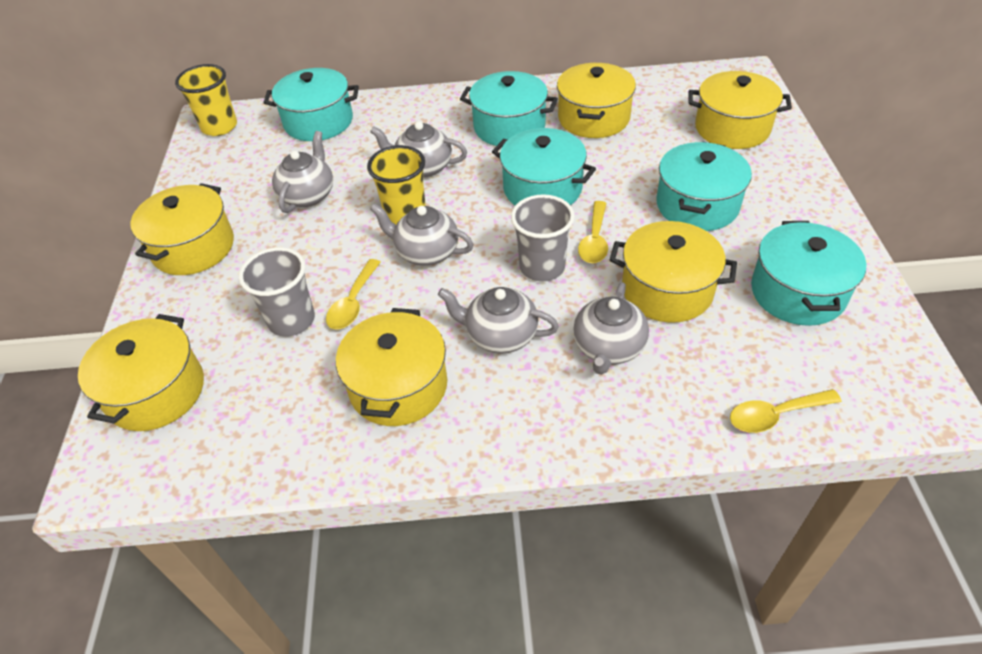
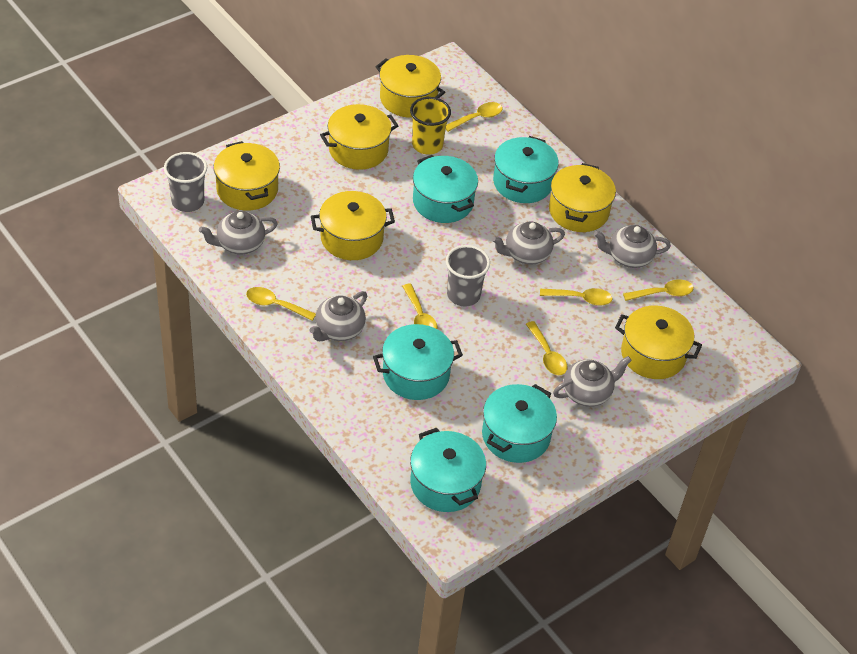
yellow cup: 2 -> 1
yellow spoon: 3 -> 6

